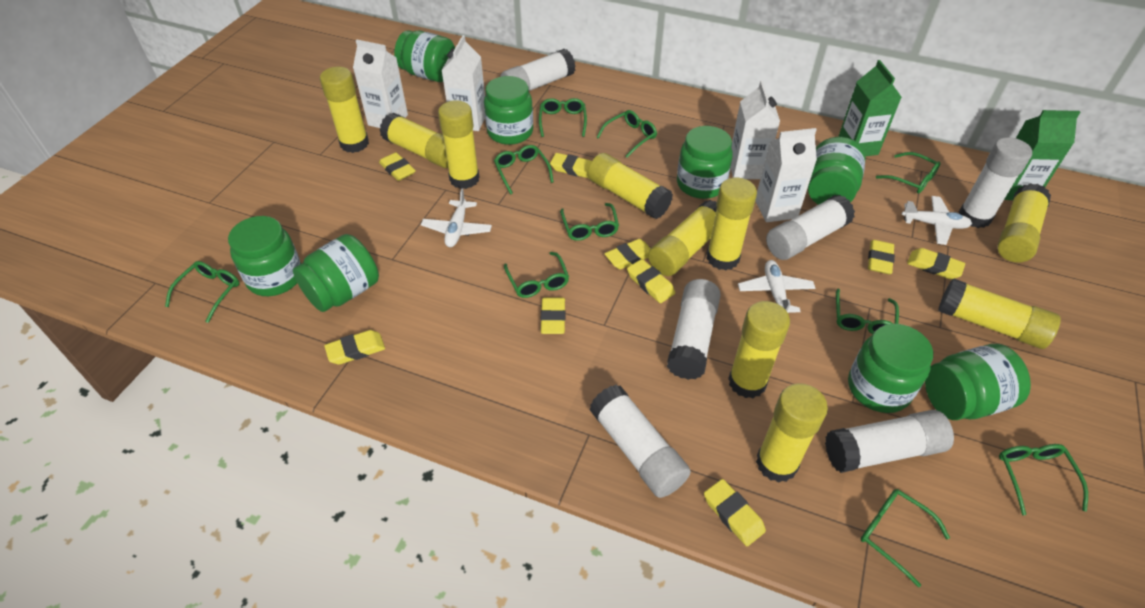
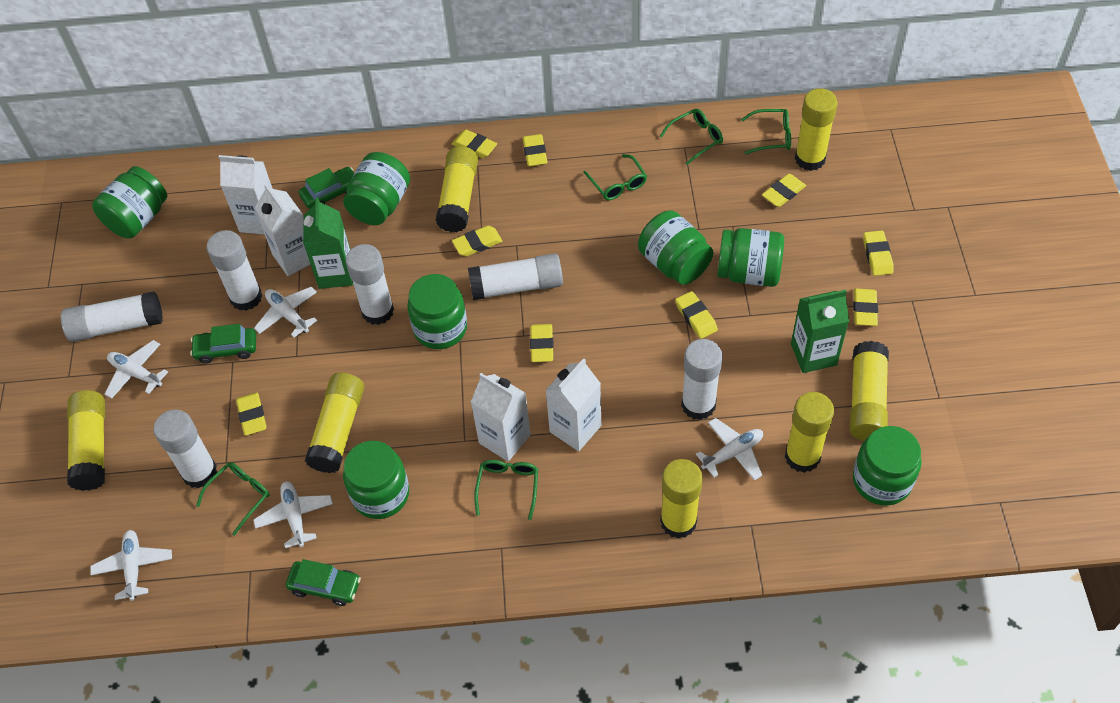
green car: 0 -> 3
green glasses: 10 -> 5
green jar: 8 -> 7
white plane: 3 -> 5
yellow glue stick: 10 -> 7

